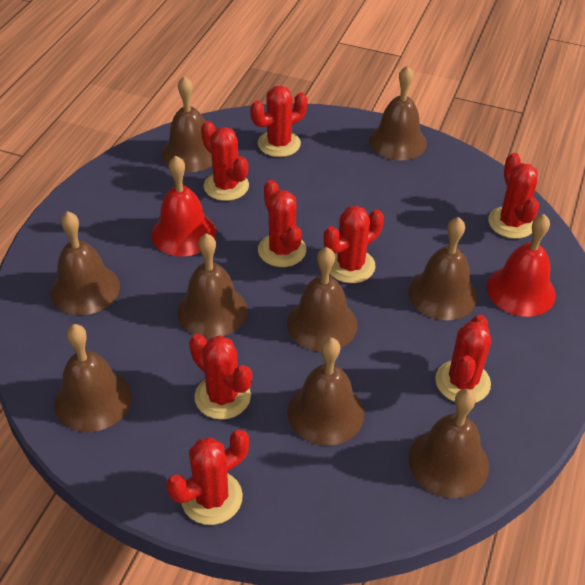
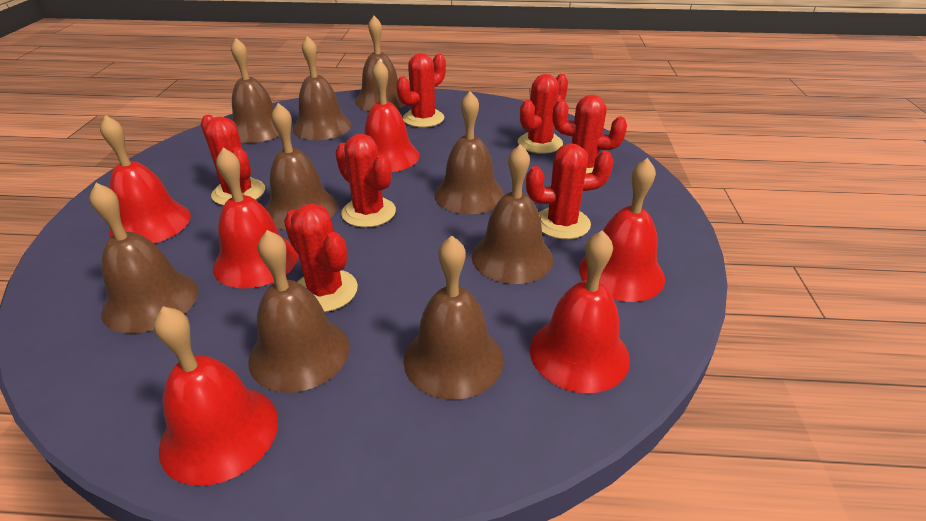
red bell: 2 -> 6
red cactus: 8 -> 7

